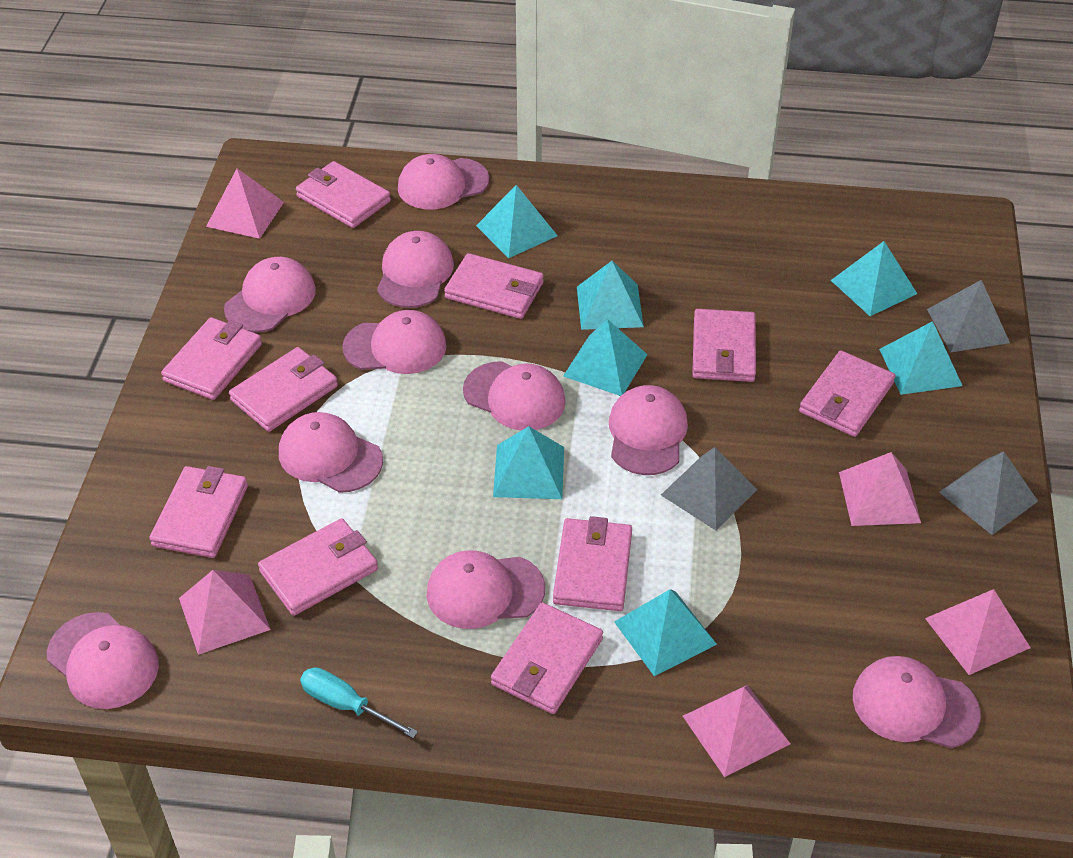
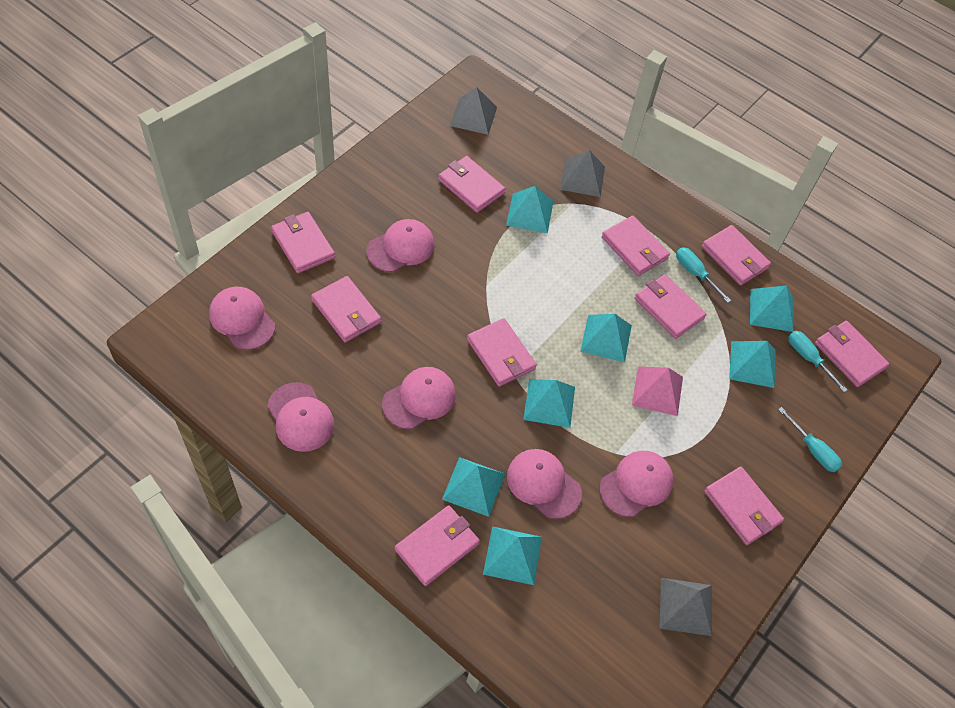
pink cap: 10 -> 6
pink pyramid: 5 -> 1
turquoise screwdriver: 1 -> 3

